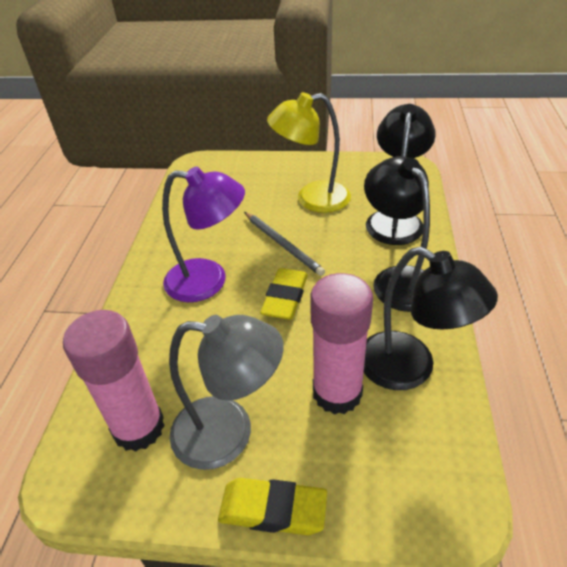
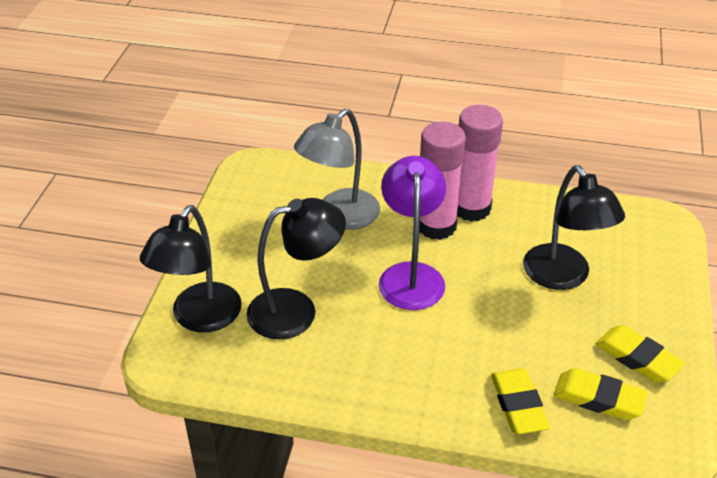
grey pencil: 1 -> 0
yellow eraser: 2 -> 3
yellow lamp: 1 -> 0

